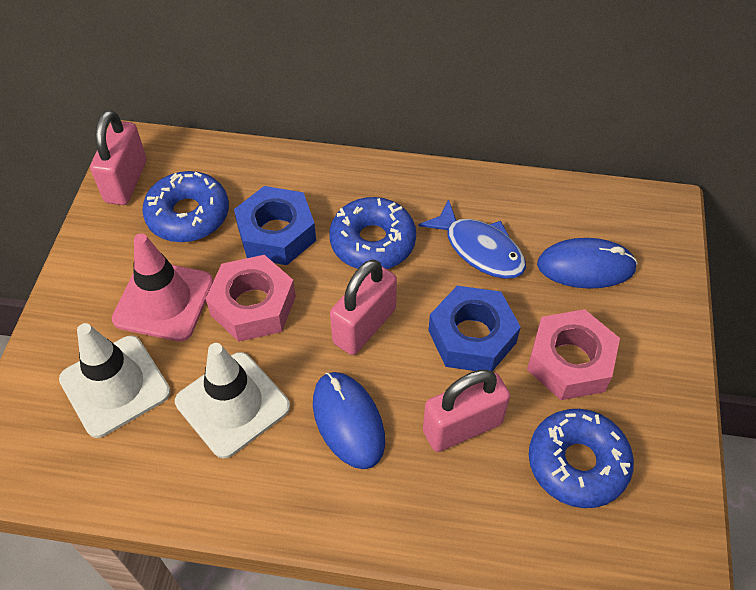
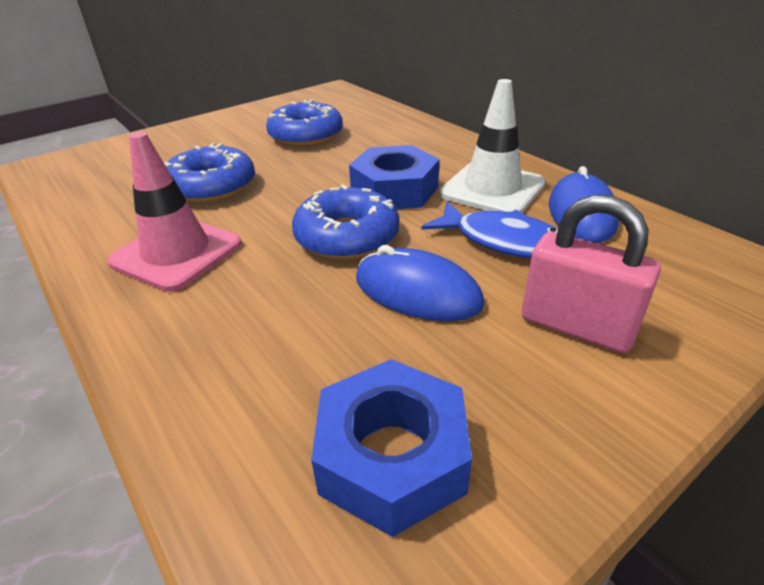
pink nut: 2 -> 0
pink padlock: 3 -> 1
white traffic cone: 2 -> 1

